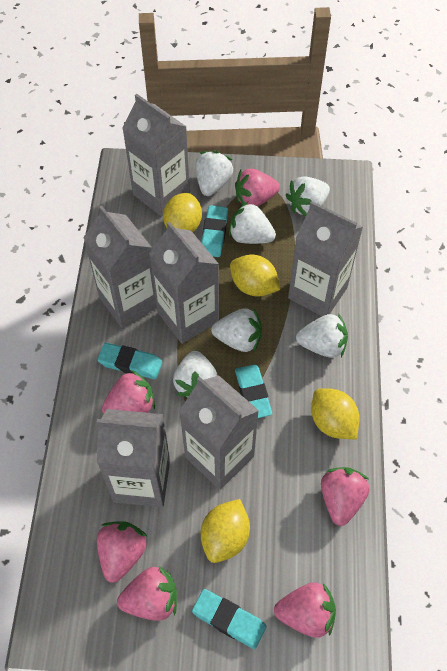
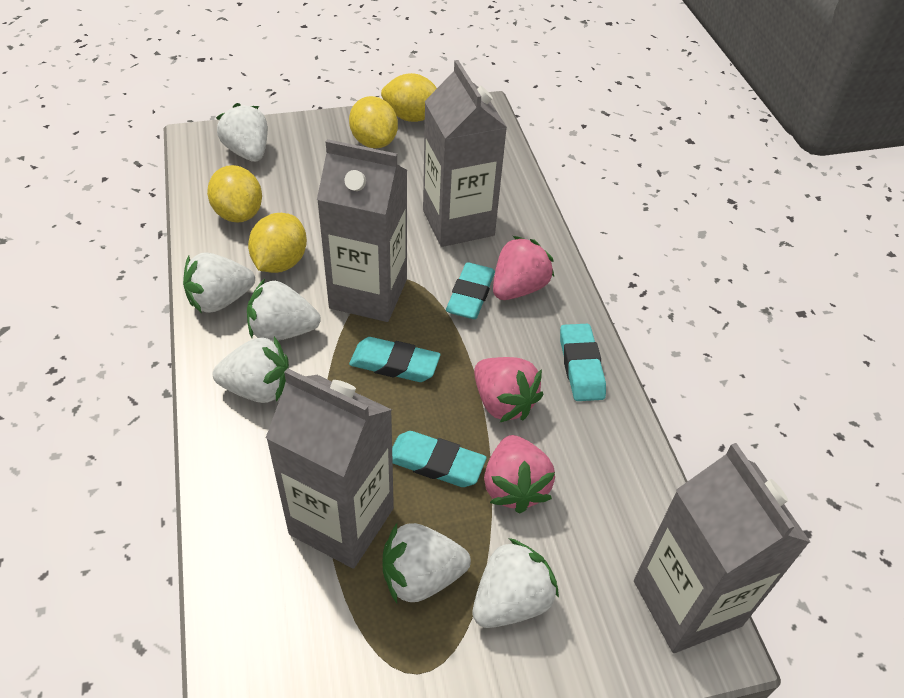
grey carton: 6 -> 4
pink strawberry: 6 -> 3

